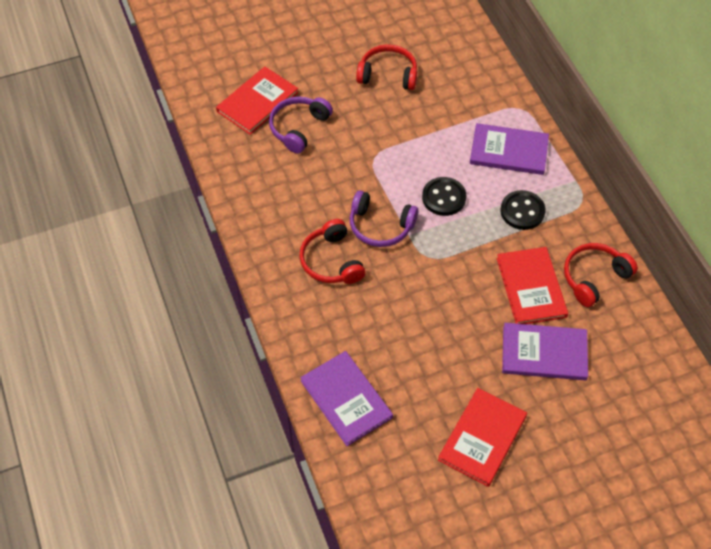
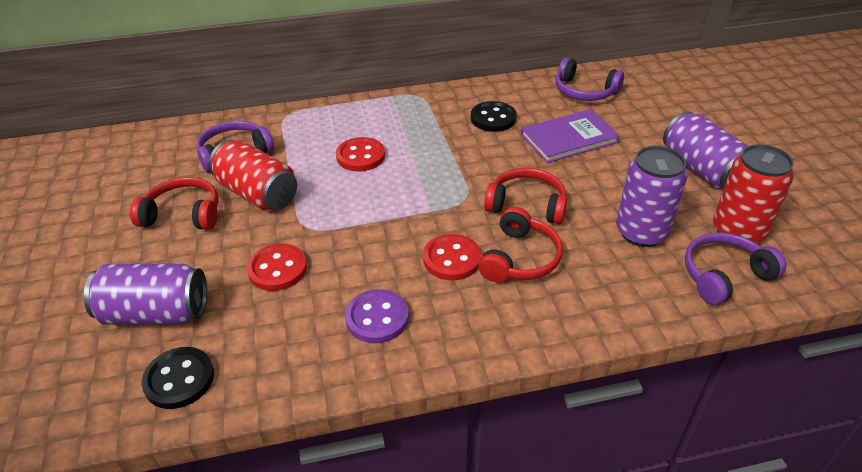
purple book: 3 -> 1
purple button: 0 -> 1
purple can: 0 -> 3
purple headphones: 2 -> 3
red book: 3 -> 0
red button: 0 -> 3
red can: 0 -> 2

